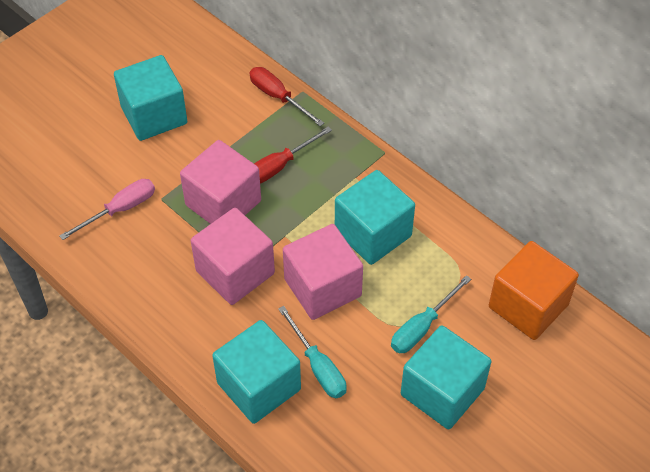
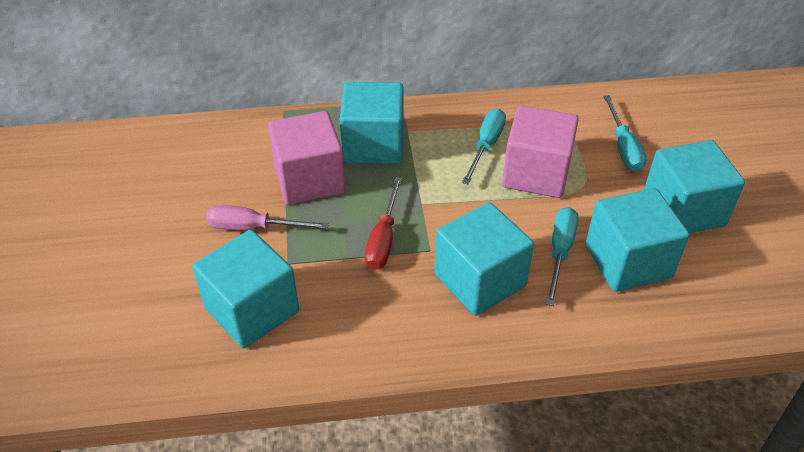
orange cube: 1 -> 0
pink cube: 3 -> 2
red screwdriver: 2 -> 1
turquoise cube: 4 -> 5
turquoise screwdriver: 2 -> 3

